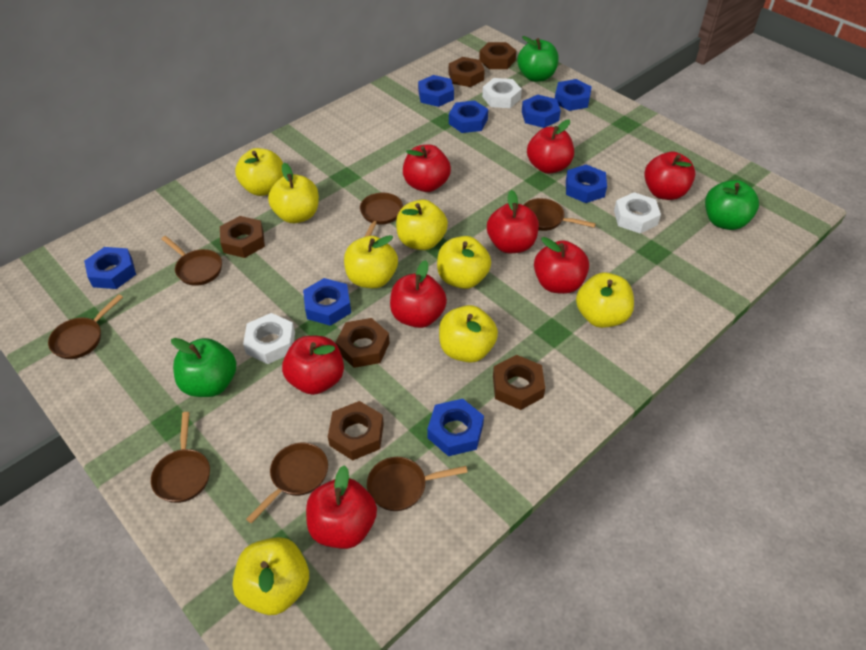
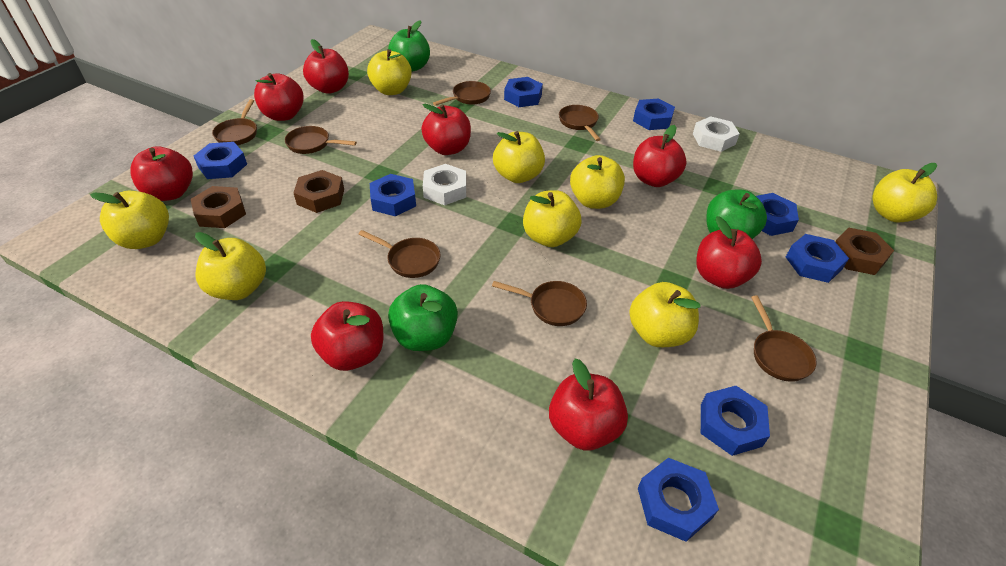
brown nut: 6 -> 3
white nut: 3 -> 2

